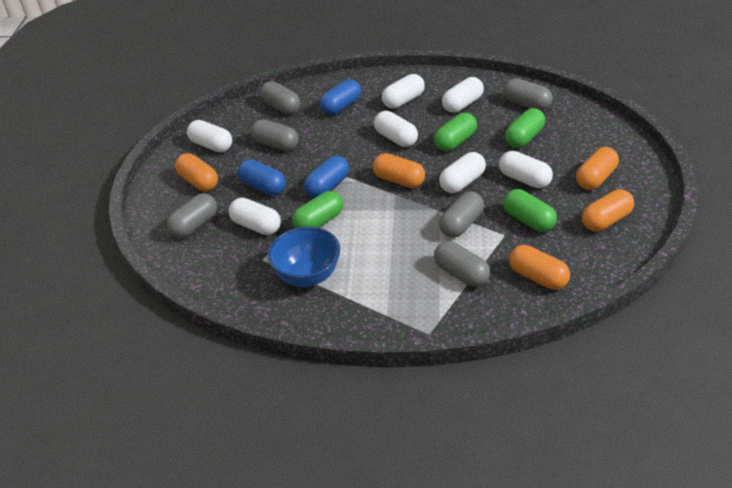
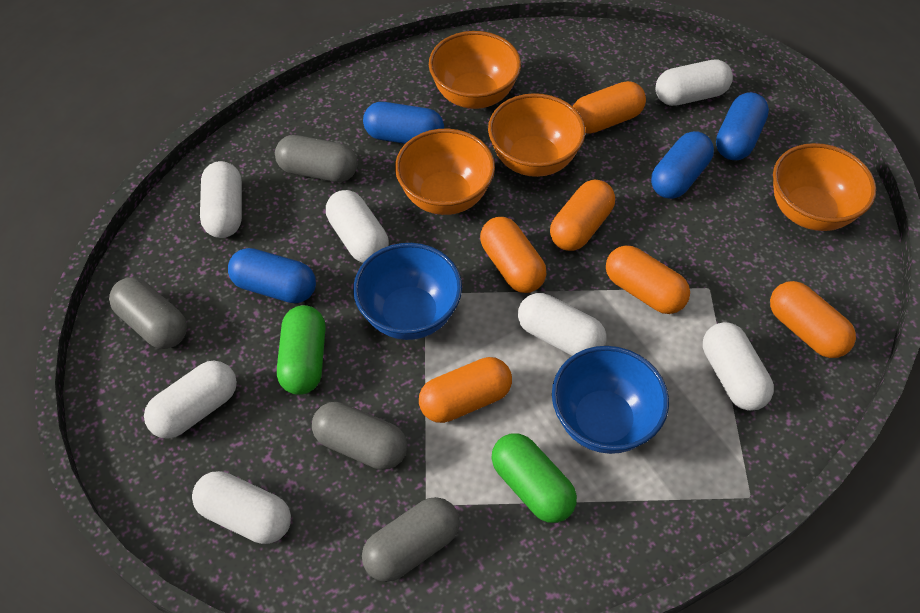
blue bowl: 1 -> 2
blue capsule: 3 -> 4
green capsule: 4 -> 2
grey capsule: 6 -> 4
orange bowl: 0 -> 4
orange capsule: 5 -> 6

